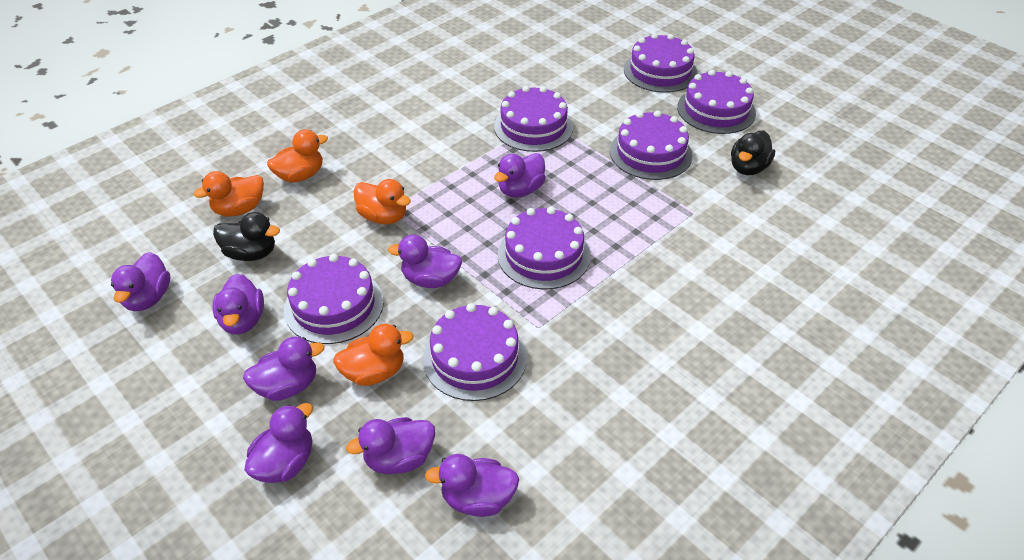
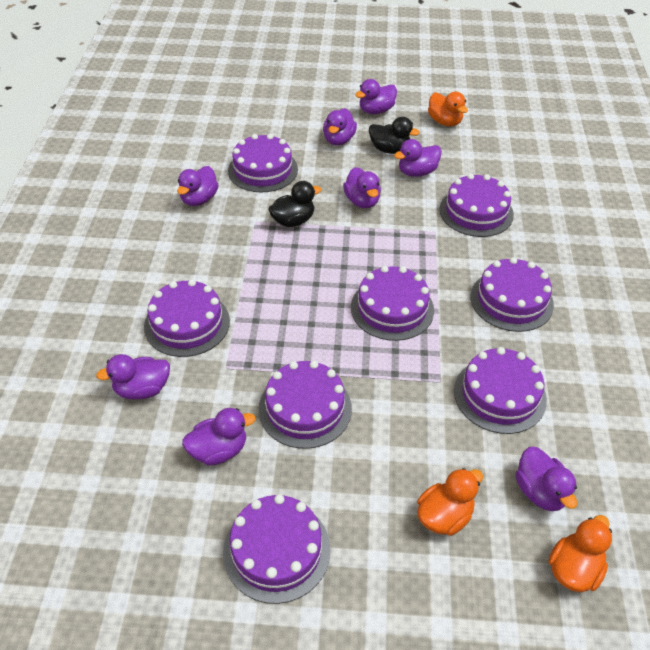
orange duck: 4 -> 3
purple cake: 7 -> 8

